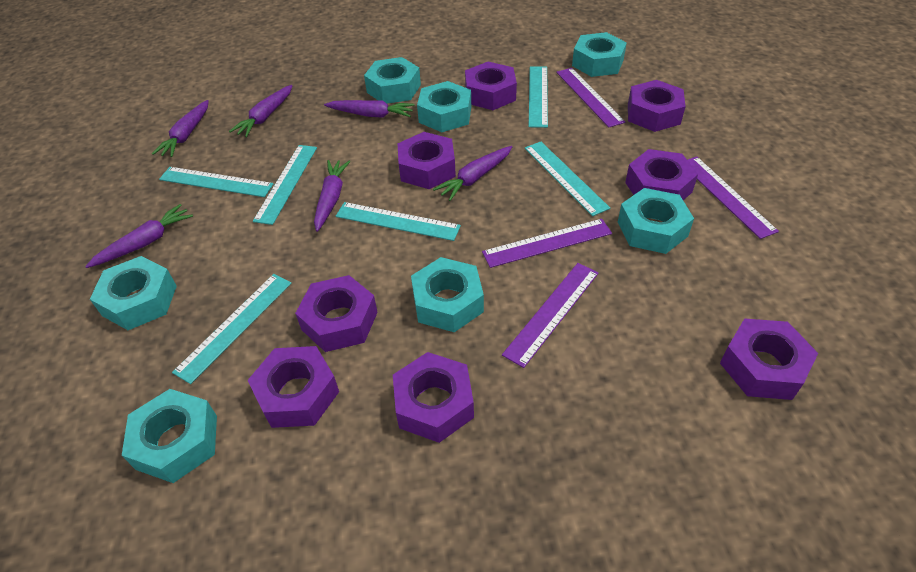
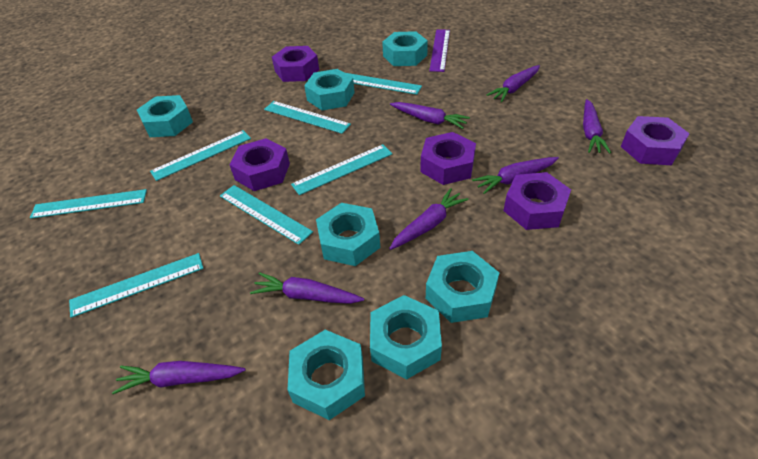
purple carrot: 6 -> 7
purple nut: 8 -> 5
purple ruler: 4 -> 1
turquoise ruler: 6 -> 7

